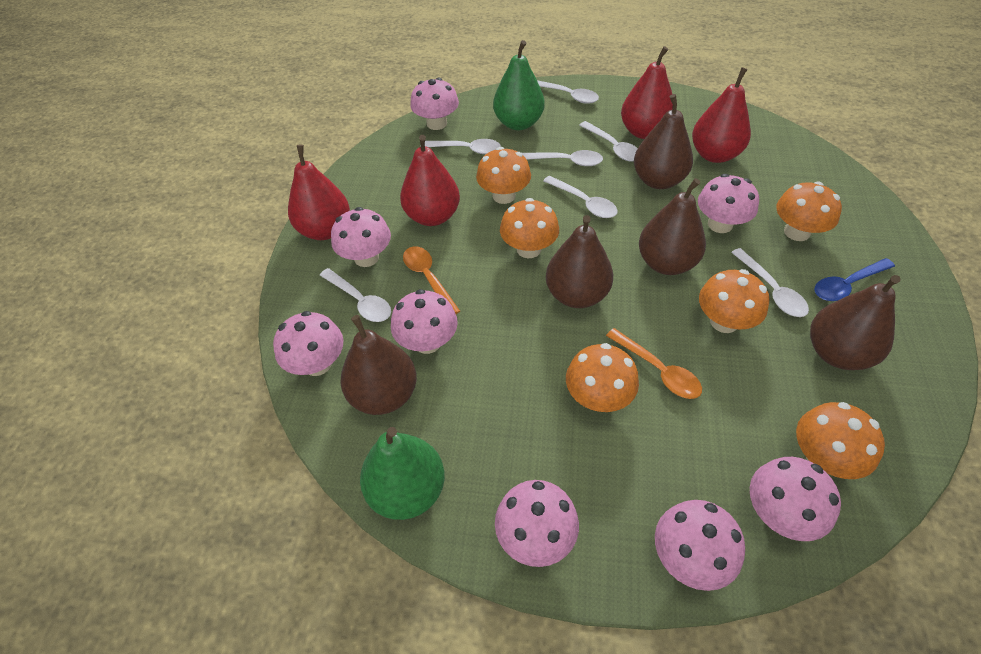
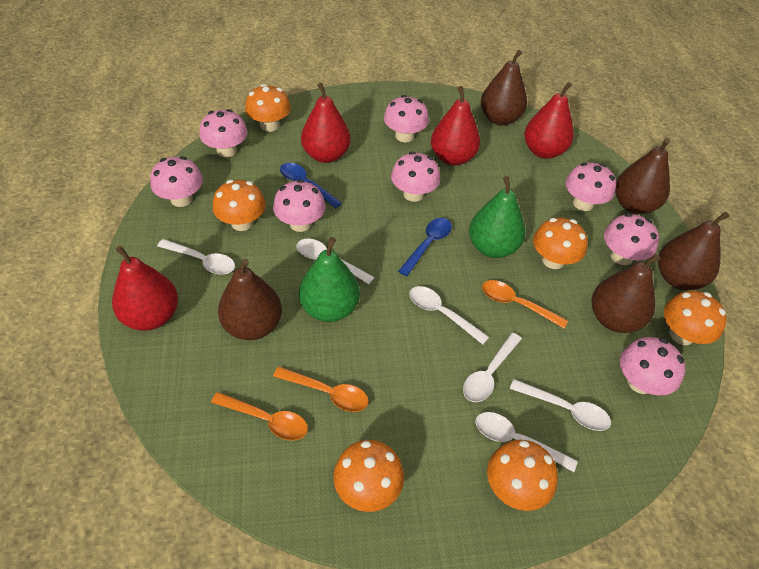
blue spoon: 1 -> 2
orange spoon: 2 -> 3
white spoon: 7 -> 6

